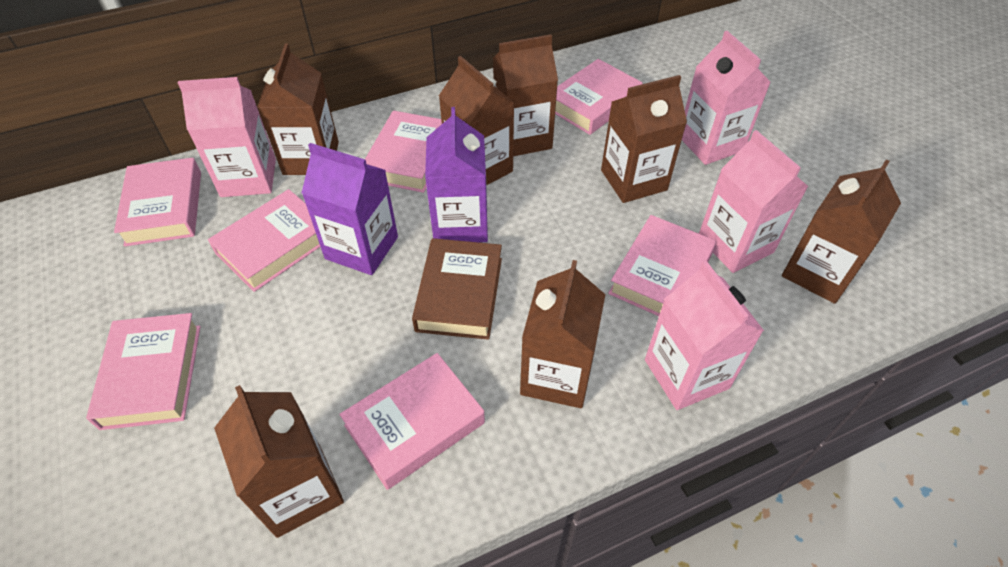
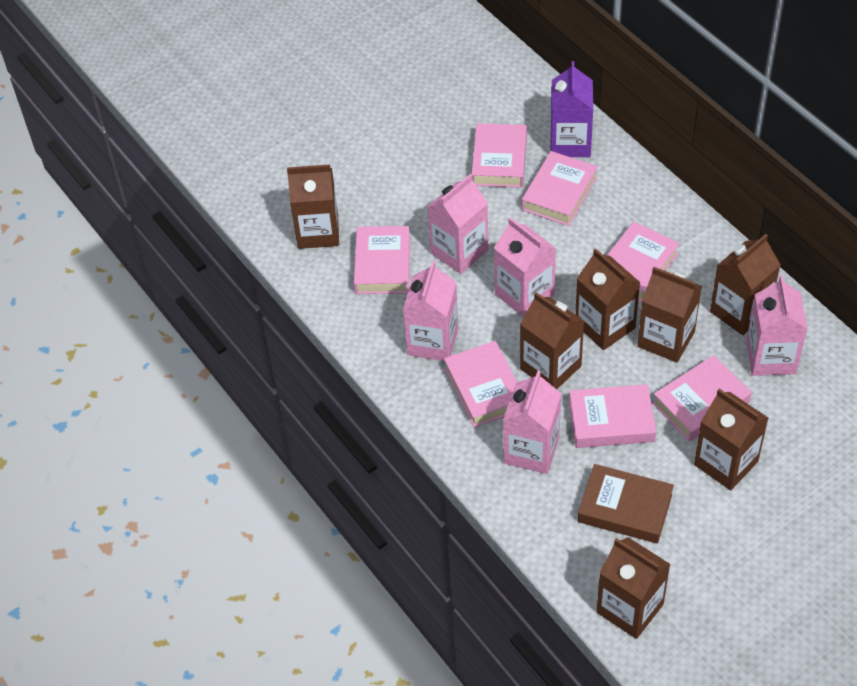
pink carton: 4 -> 5
purple carton: 2 -> 1

